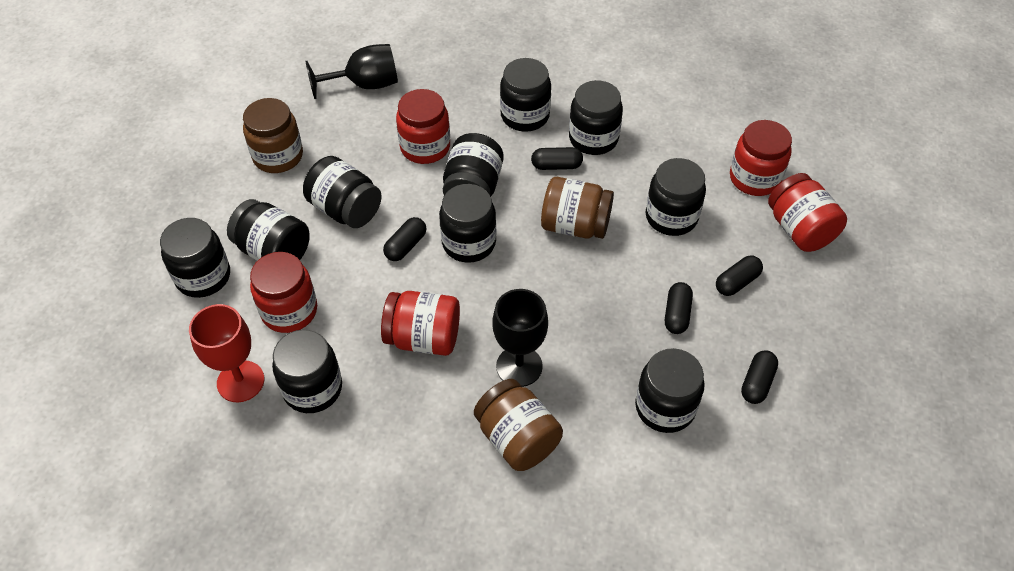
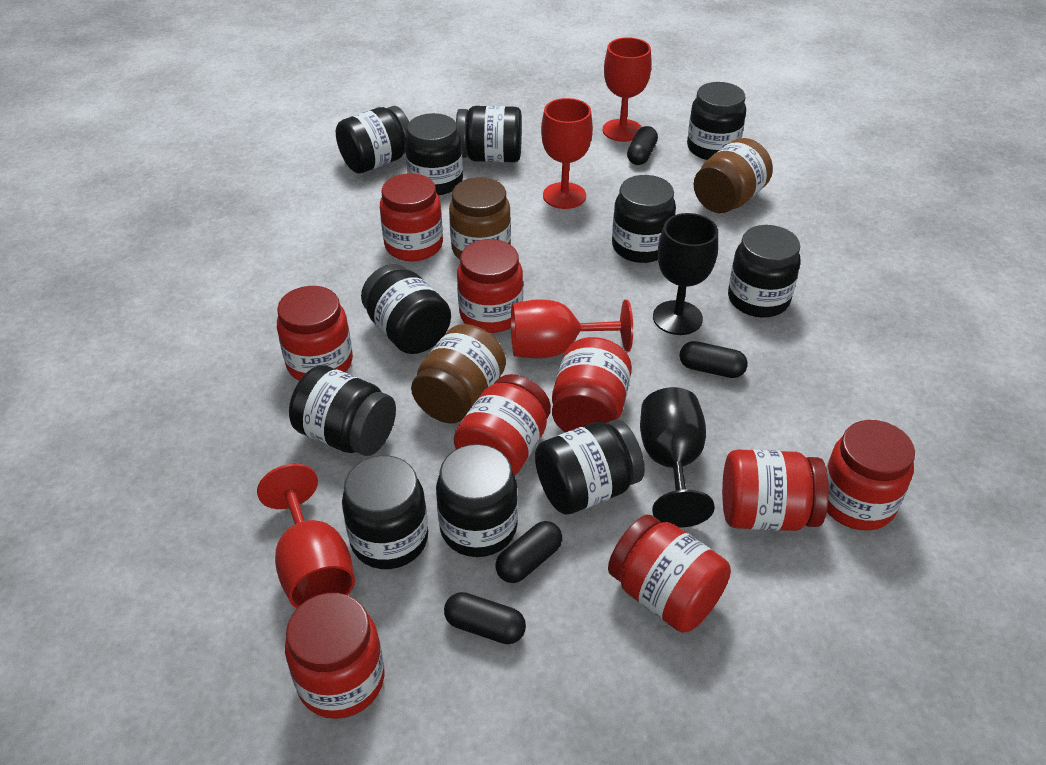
black capsule: 5 -> 4
black jar: 10 -> 11
red goblet: 1 -> 4
red jar: 5 -> 9

